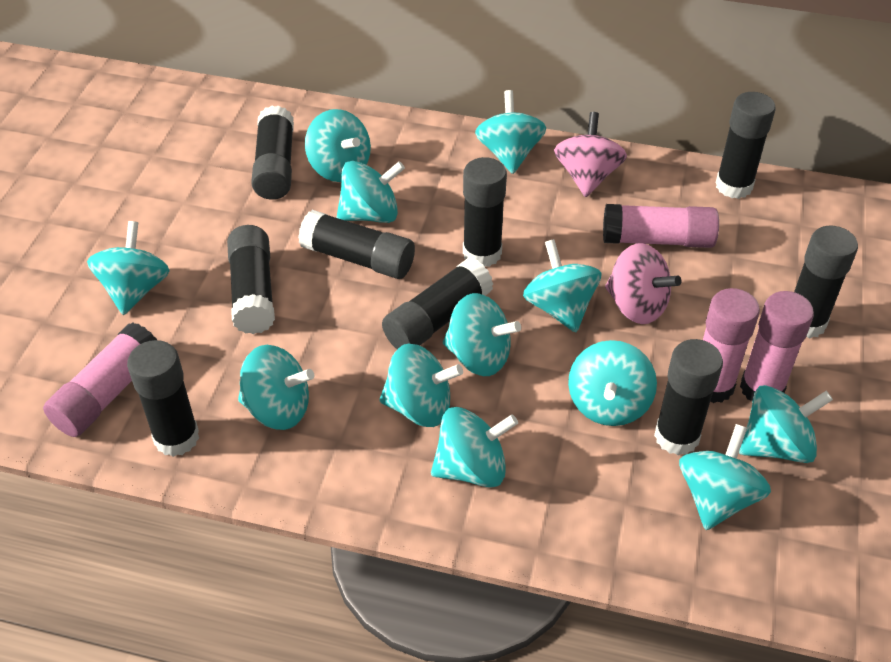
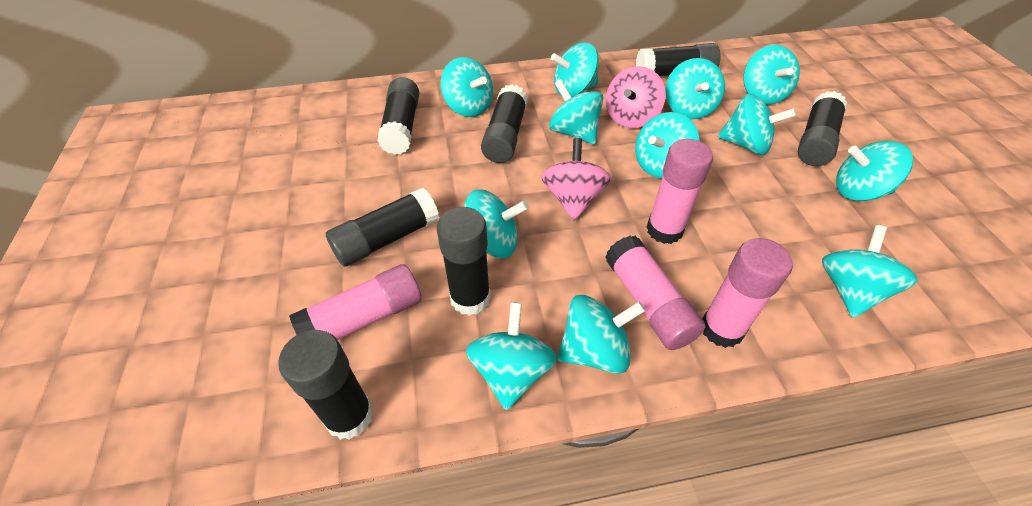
black glue stick: 9 -> 7

